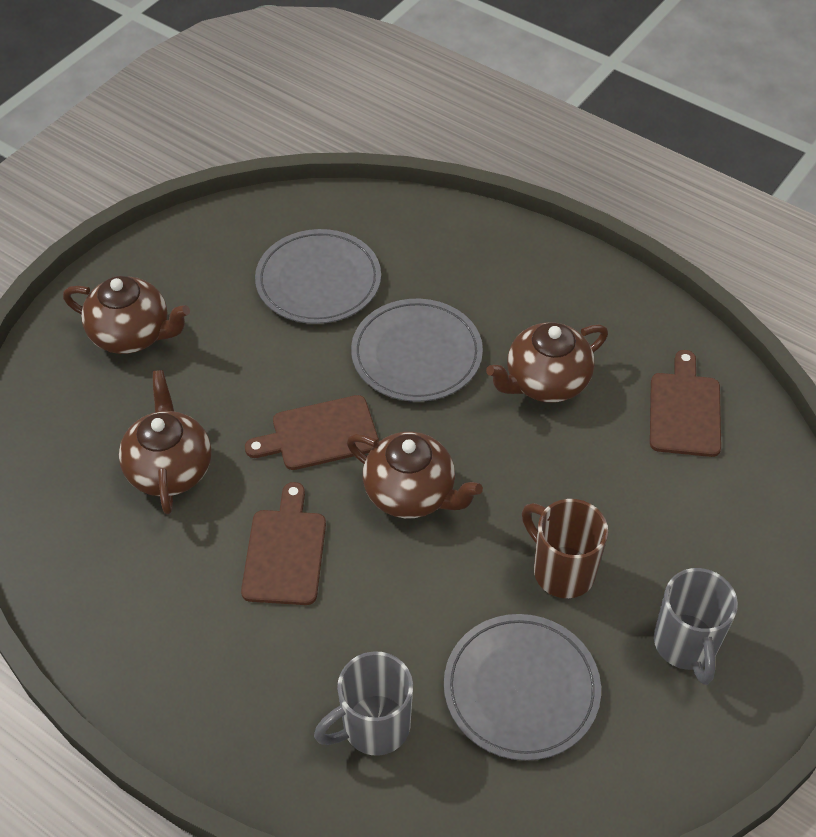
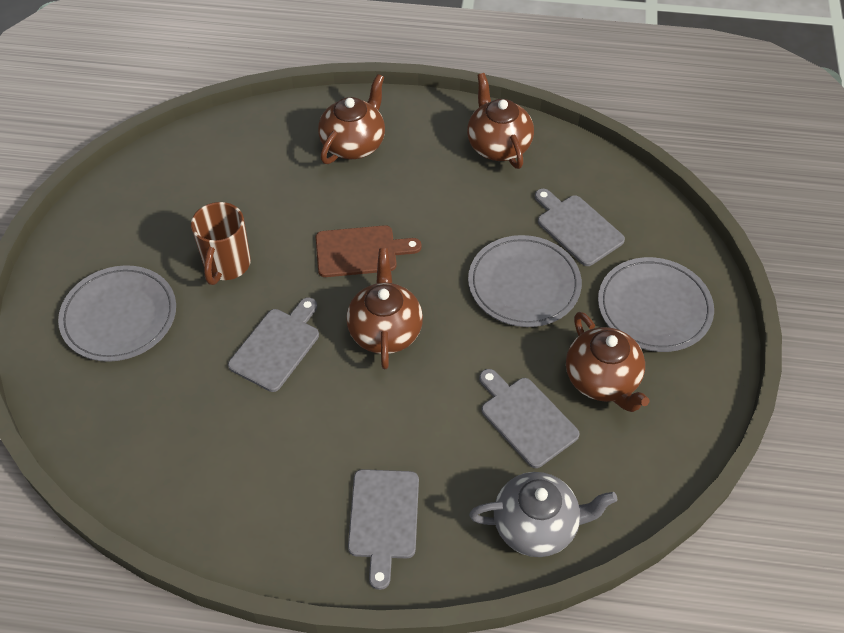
brown cutting board: 3 -> 1
grey cutting board: 0 -> 4
grey mug: 2 -> 0
grey teapot: 0 -> 1

